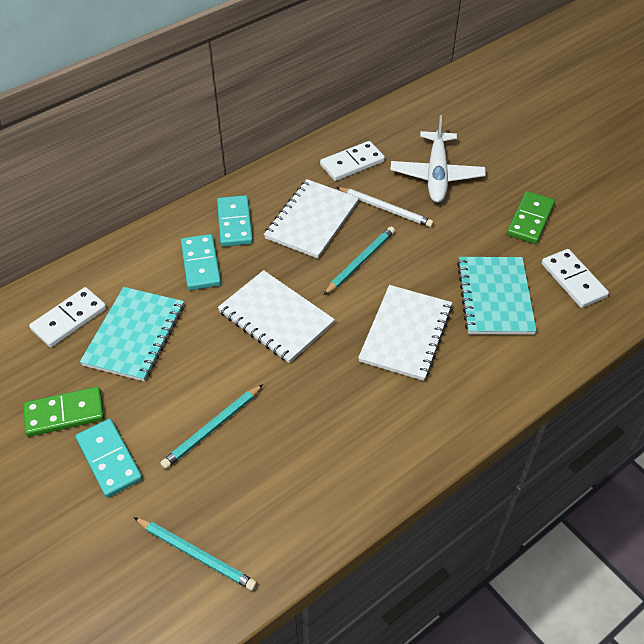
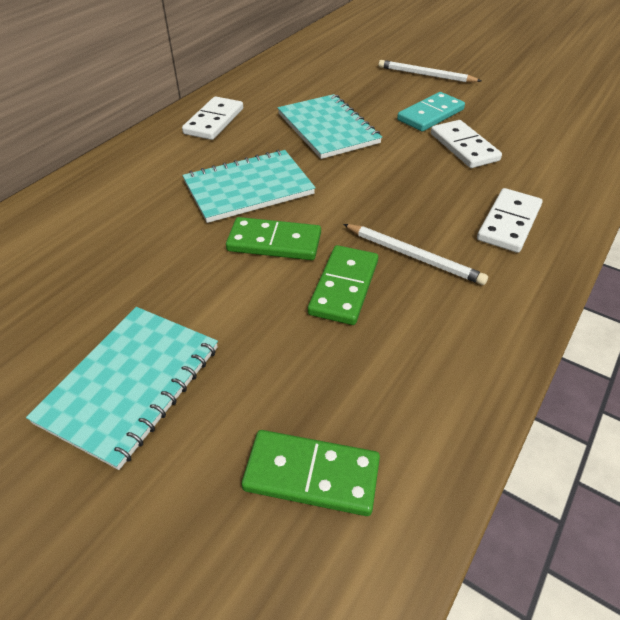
green domino: 2 -> 3
turquoise domino: 3 -> 1
turquoise notebook: 2 -> 3
turquoise pencil: 3 -> 0
white notebook: 3 -> 0
white pencil: 1 -> 2
white plane: 1 -> 0

